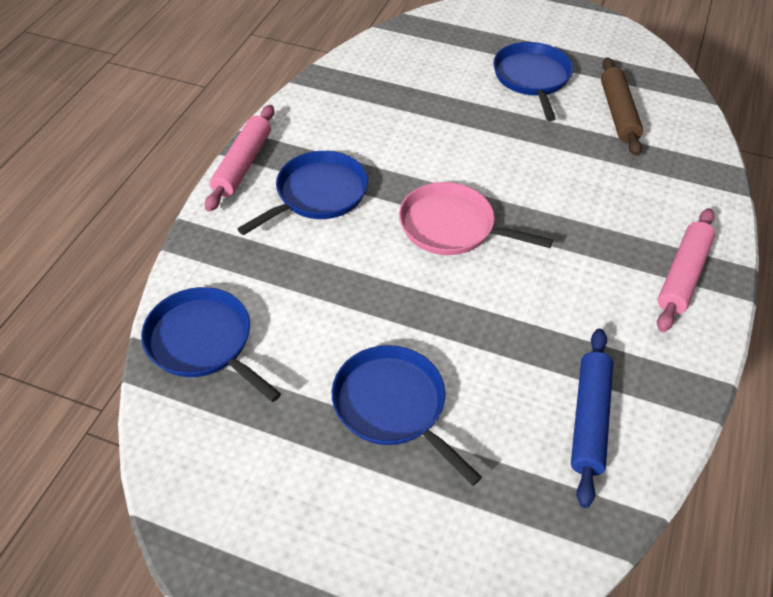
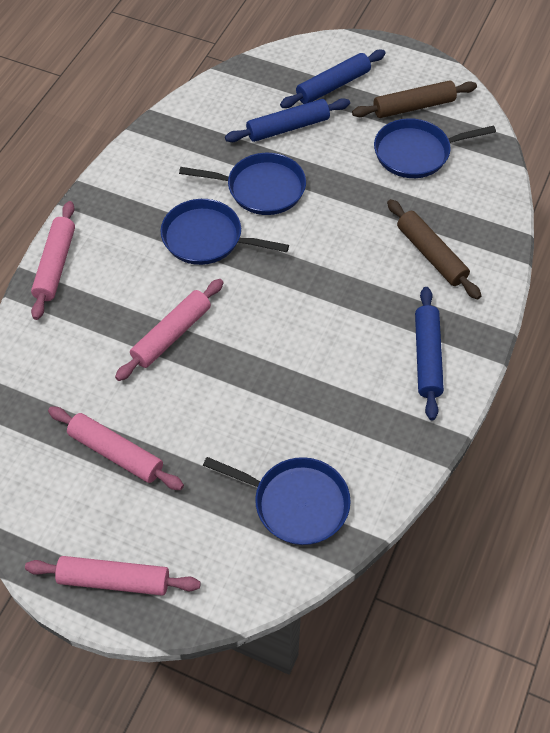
blue rolling pin: 1 -> 3
brown rolling pin: 1 -> 2
pink pan: 1 -> 0
pink rolling pin: 2 -> 4

